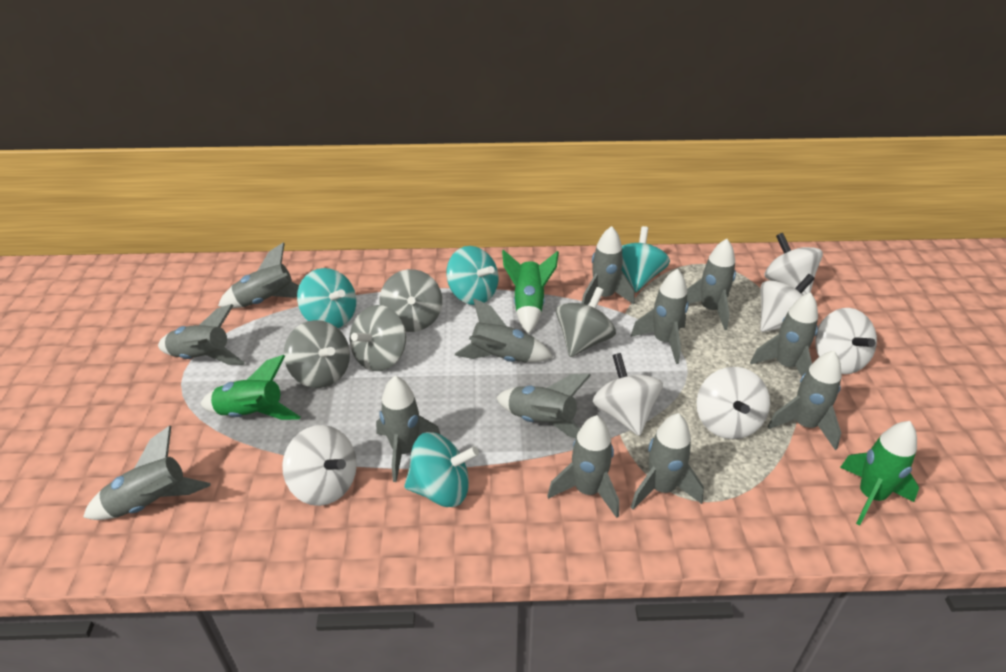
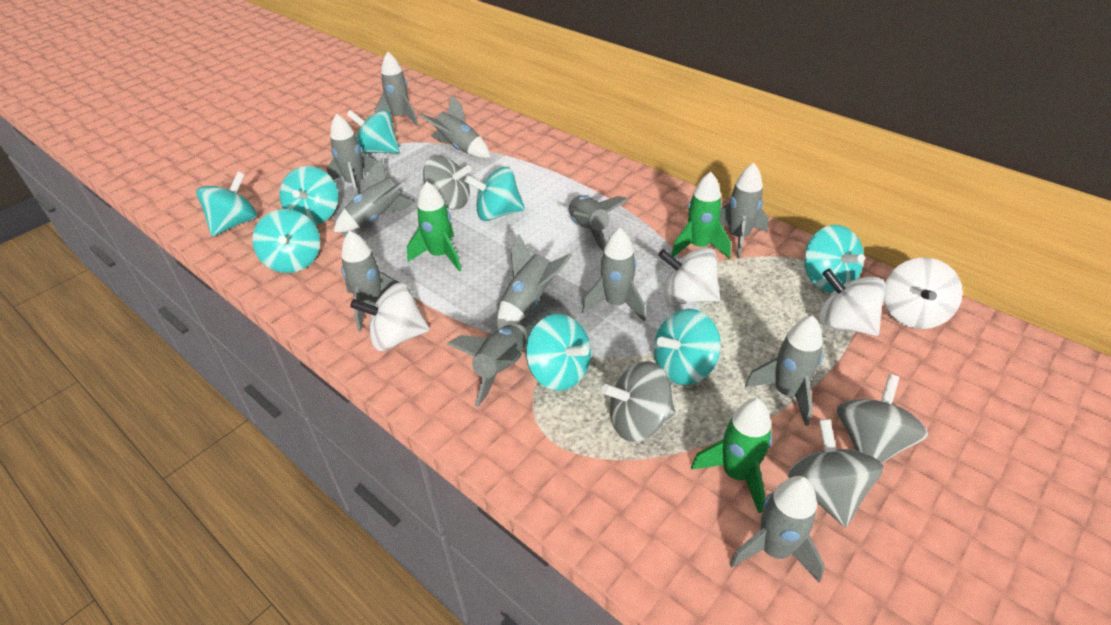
grey rocket: 13 -> 12
turquoise spinning top: 4 -> 8
white spinning top: 6 -> 4

